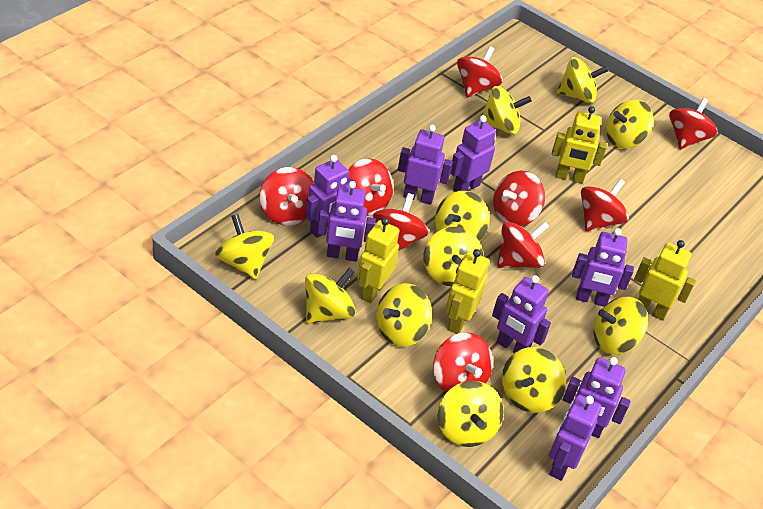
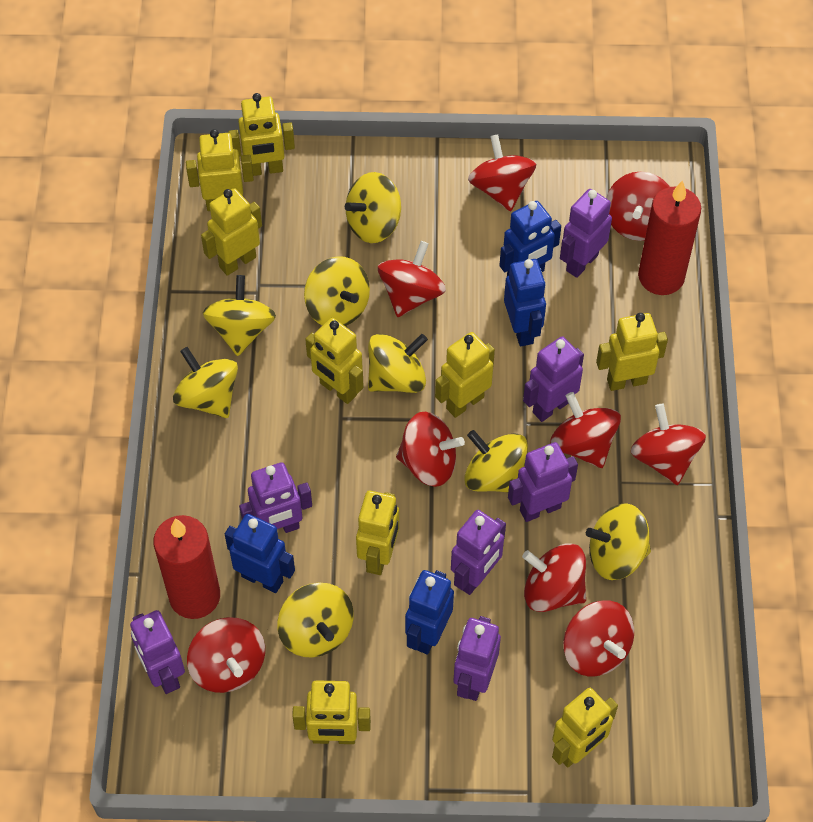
blue robot: 0 -> 4
purple robot: 8 -> 7
red candle: 0 -> 2
yellow robot: 4 -> 9
yellow spinning top: 11 -> 8

